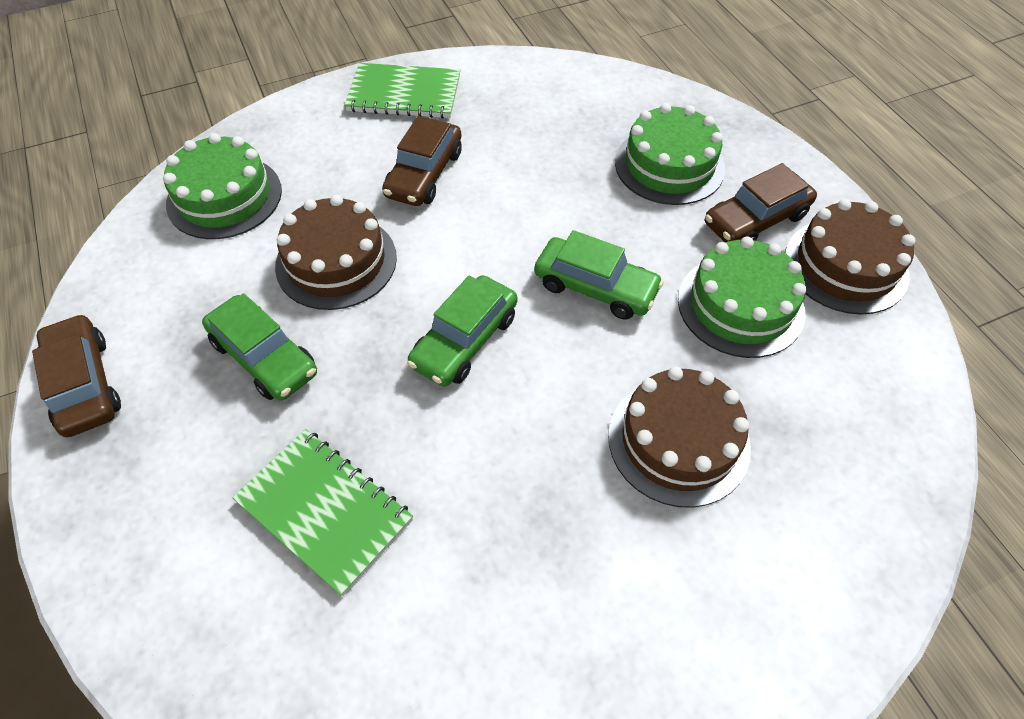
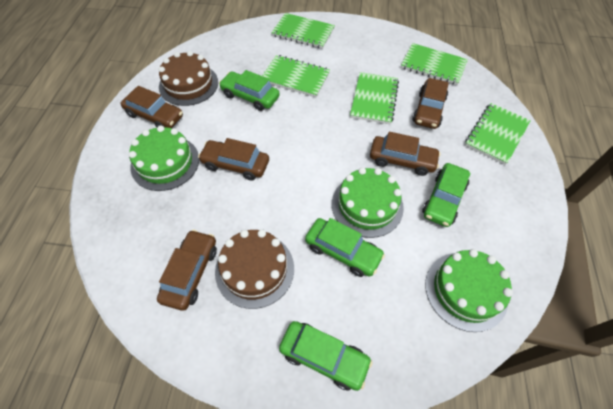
brown cake: 3 -> 2
brown car: 3 -> 5
green car: 3 -> 4
green notebook: 2 -> 5

